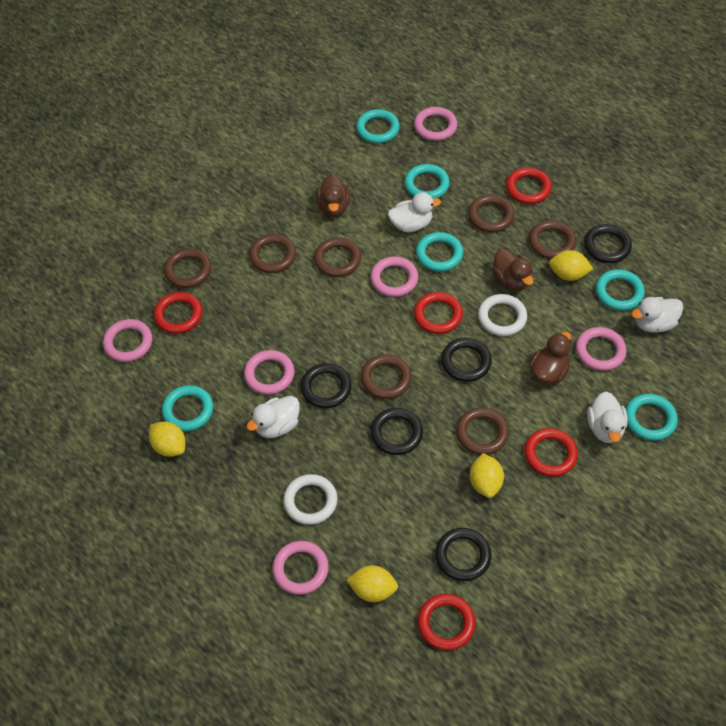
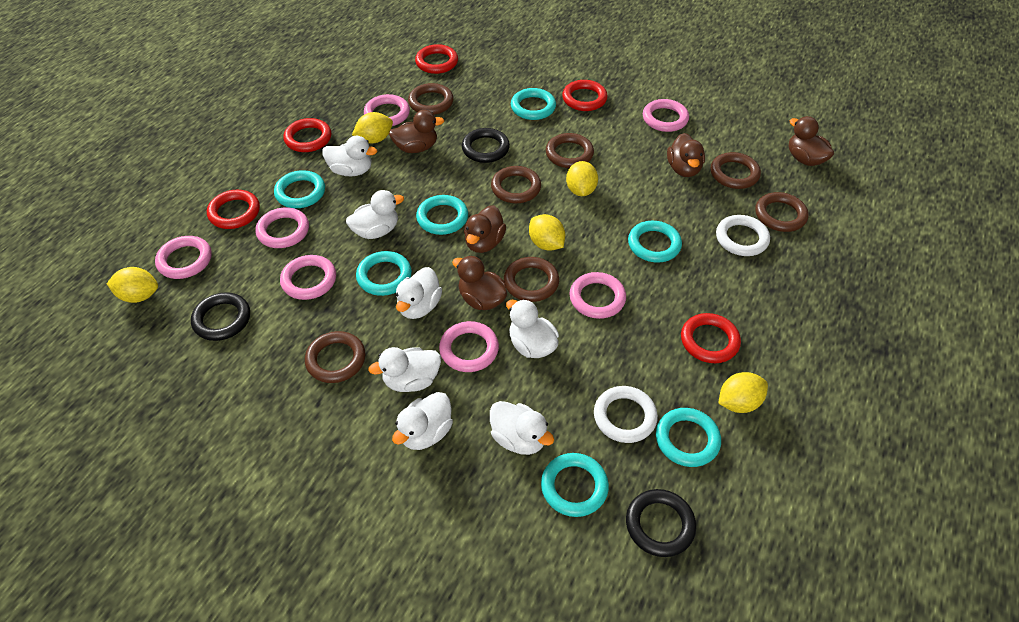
black ring: 5 -> 3
brown duck: 3 -> 5
pink ring: 6 -> 7
turquoise ring: 6 -> 7
white duck: 4 -> 7
yellow lemon: 4 -> 5

